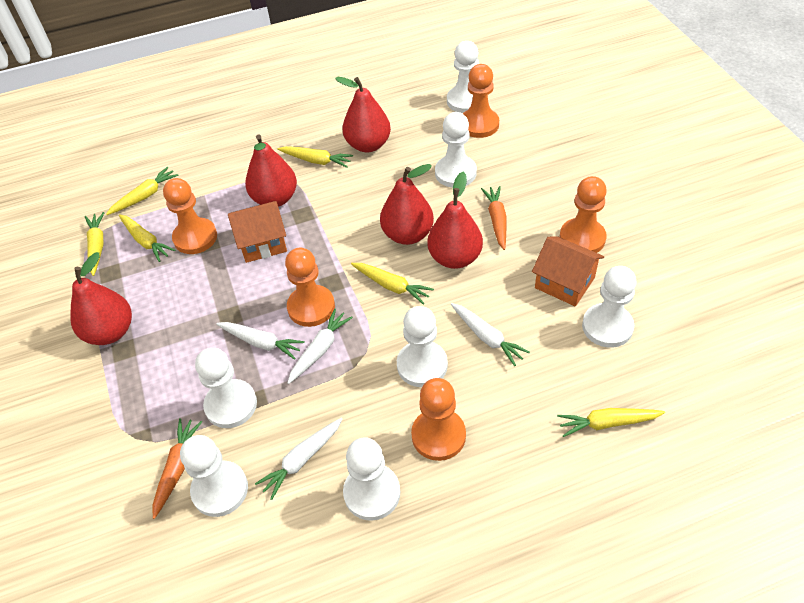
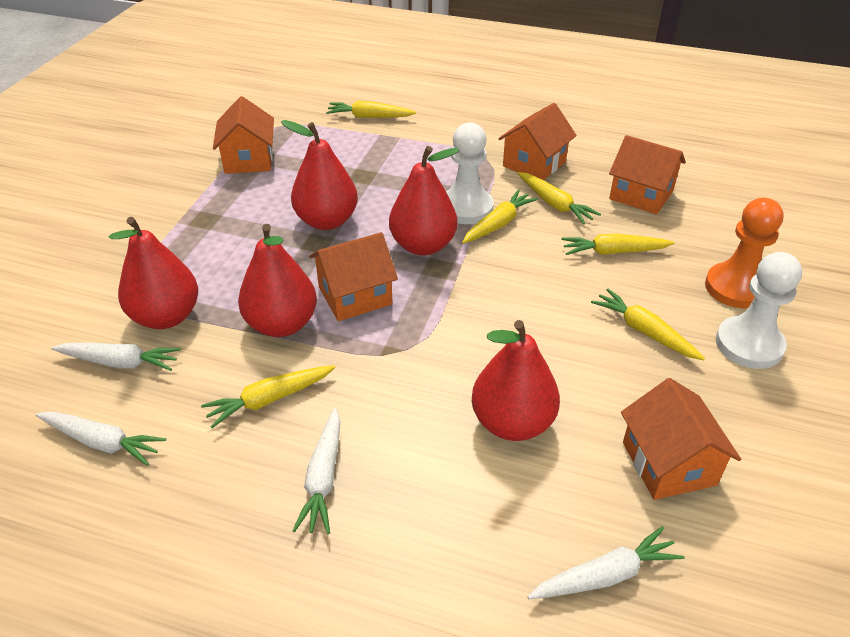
orange carrot: 2 -> 0
orange house: 2 -> 5
orange pawn: 5 -> 1
white pawn: 7 -> 2

